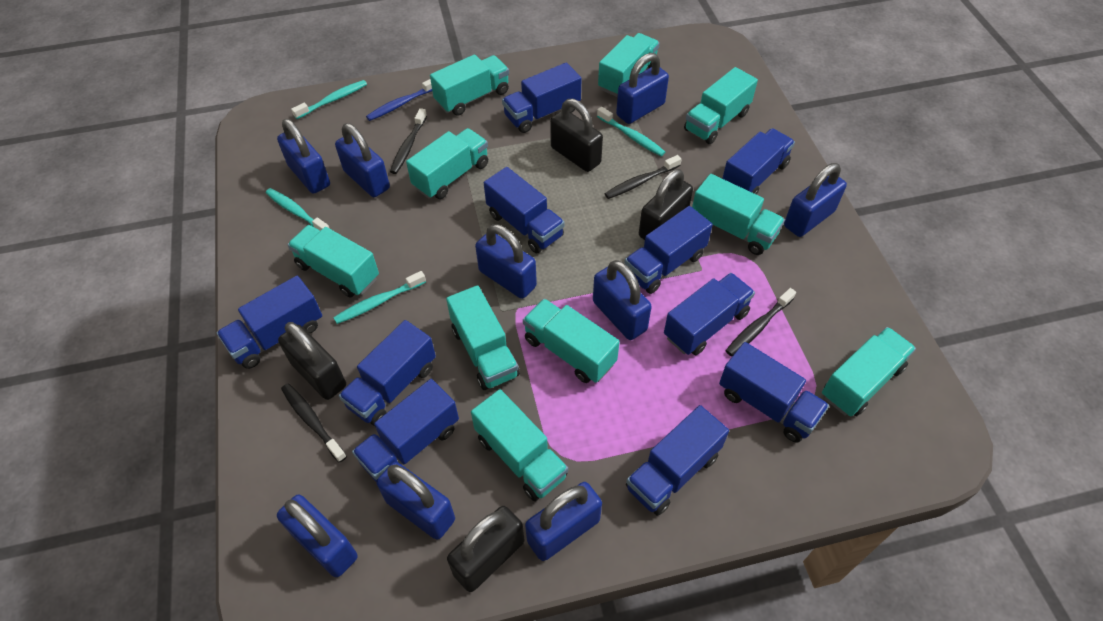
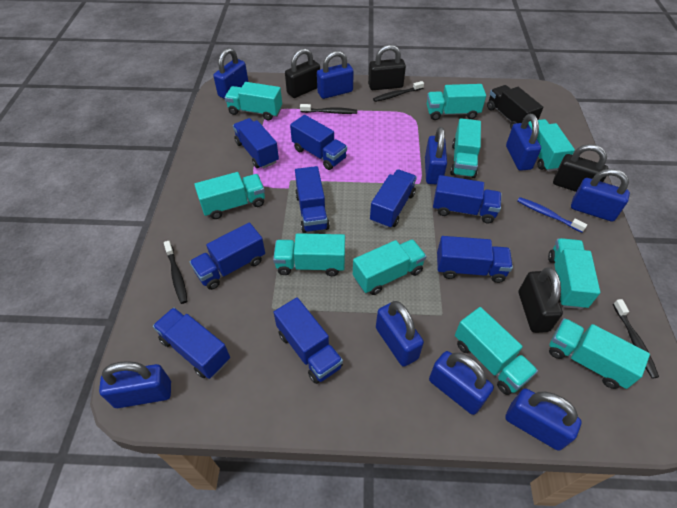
black truck: 0 -> 1
blue truck: 10 -> 9
turquoise toothbrush: 4 -> 0

